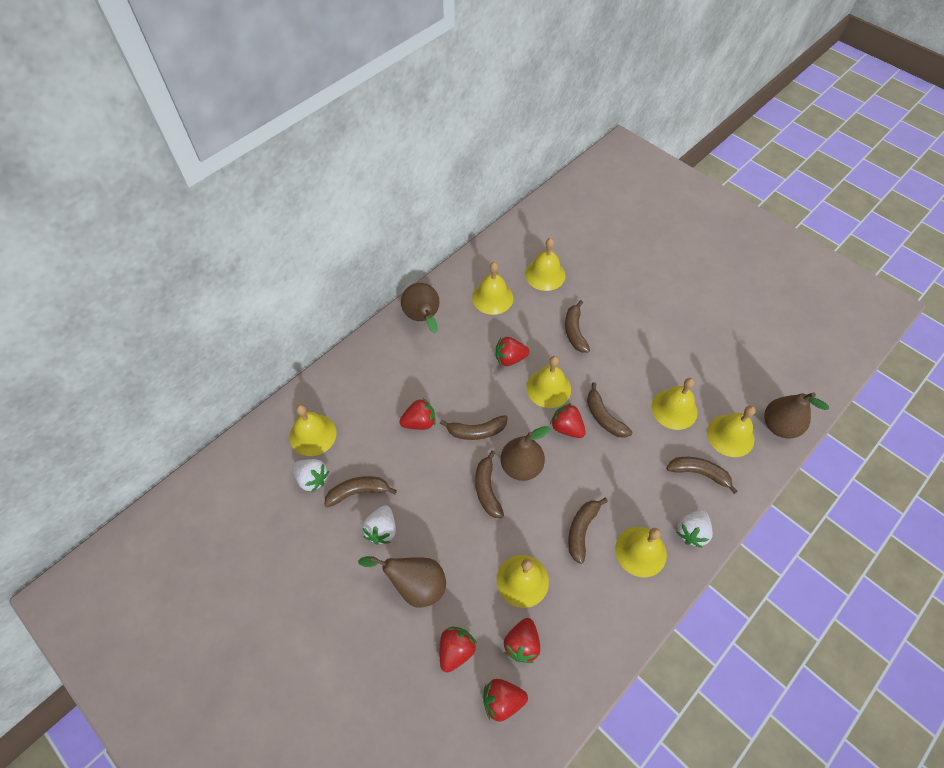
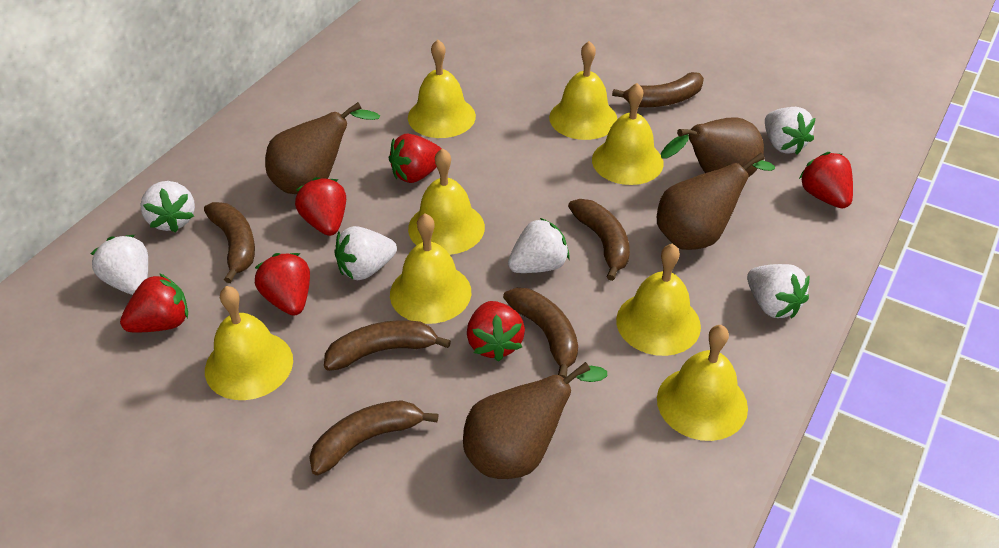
brown banana: 7 -> 6
white strawberry: 3 -> 6

